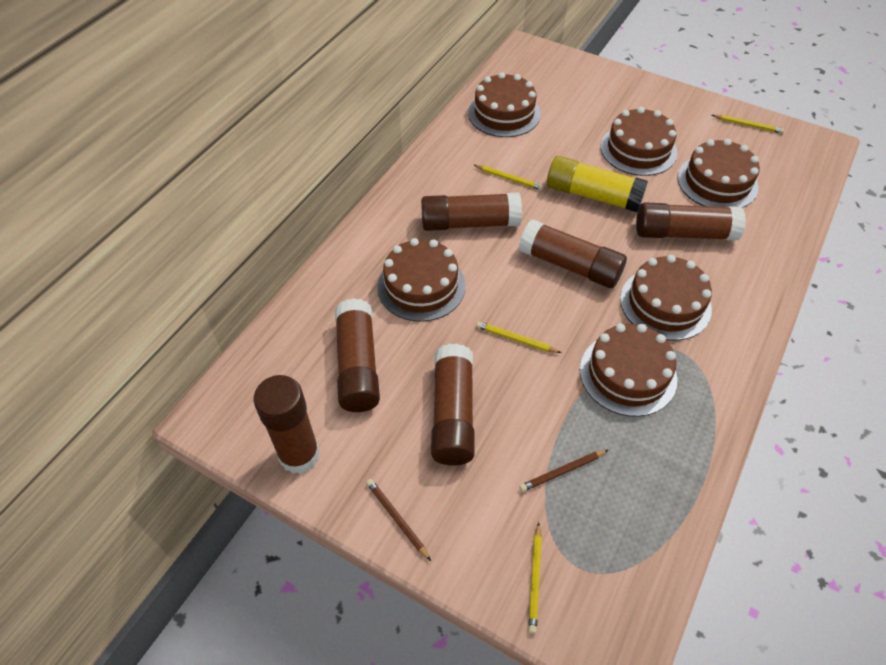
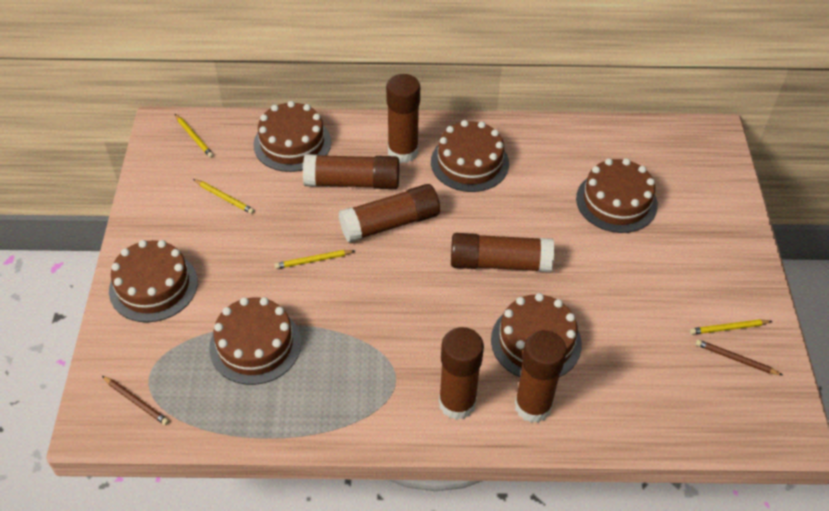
yellow glue stick: 1 -> 0

